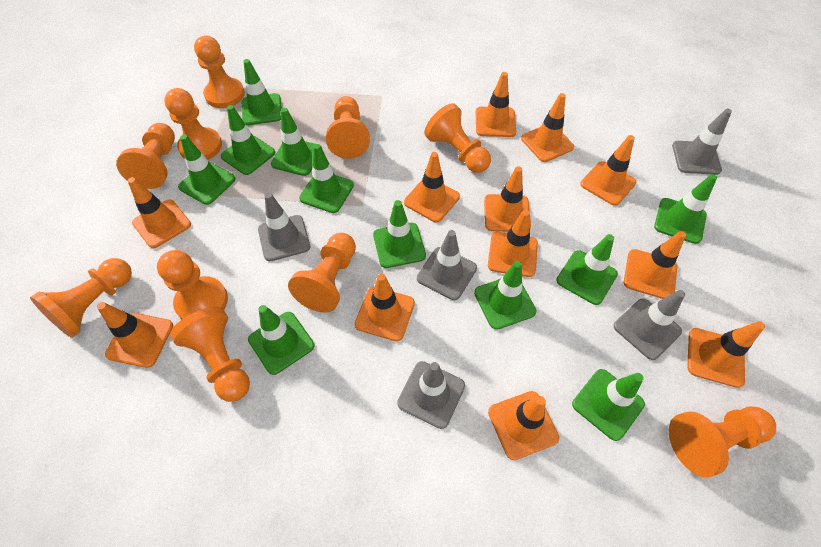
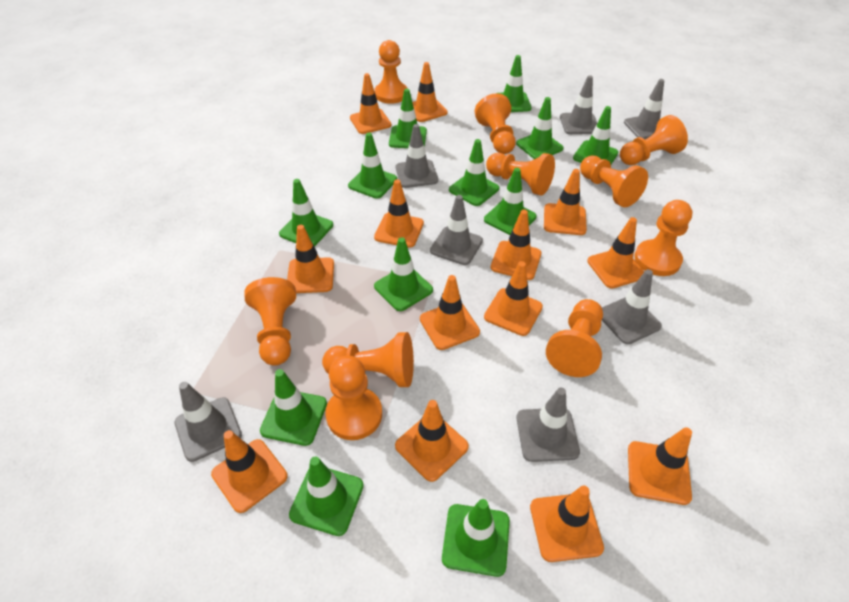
green traffic cone: 11 -> 12
grey traffic cone: 5 -> 7
orange traffic cone: 12 -> 13

